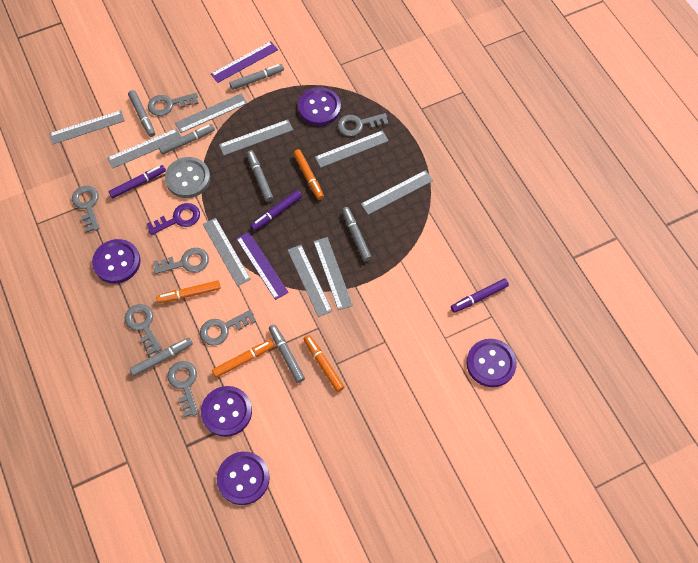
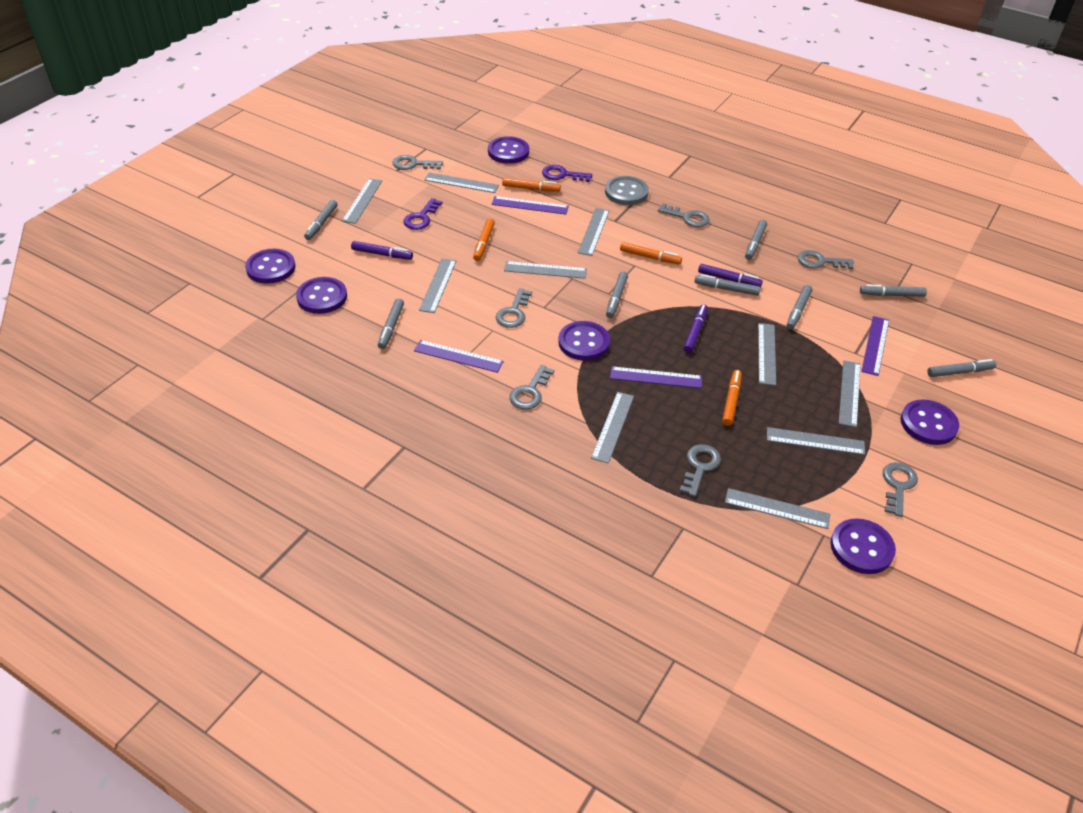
grey marker: 7 -> 8
grey ruler: 9 -> 10
purple button: 5 -> 6
purple key: 1 -> 2
purple ruler: 2 -> 4

